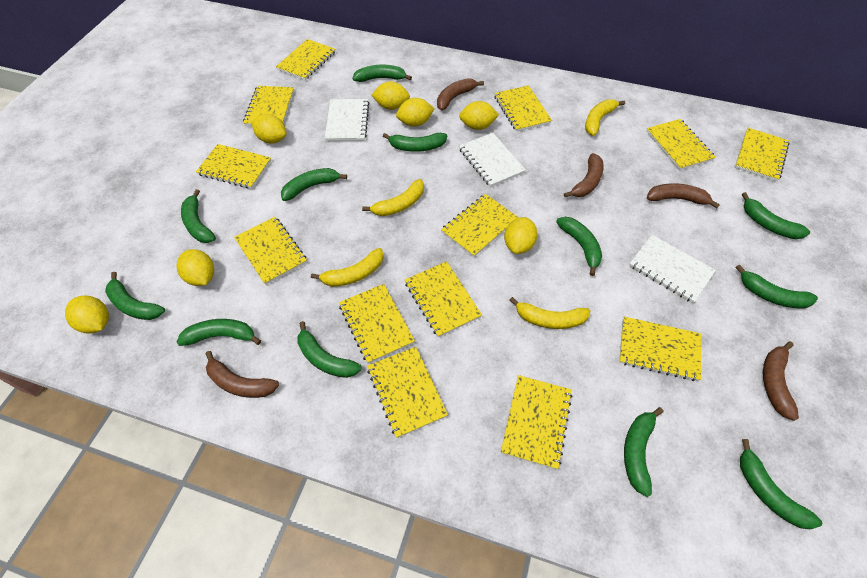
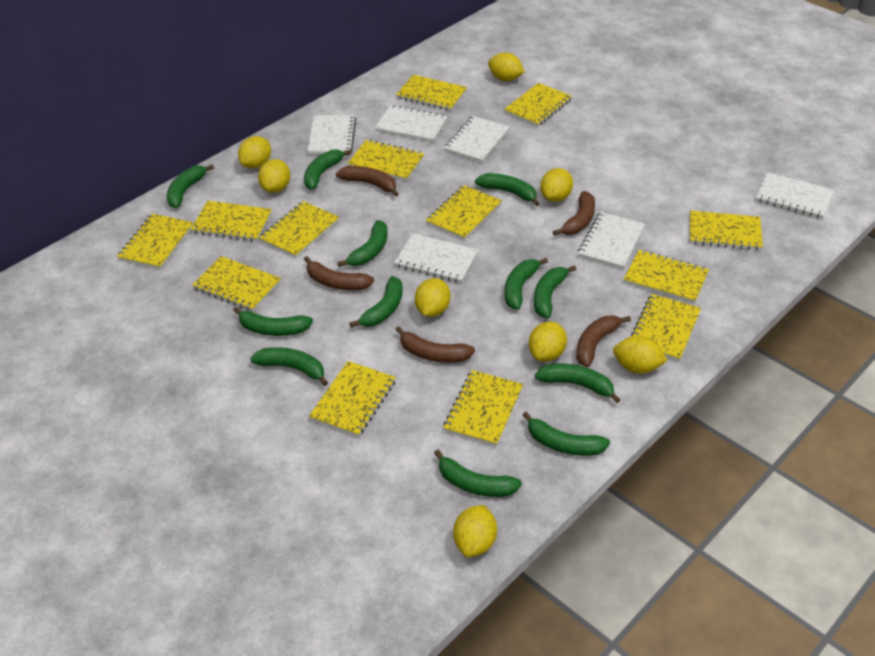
white notebook: 3 -> 6
yellow banana: 4 -> 0
yellow lemon: 7 -> 8

